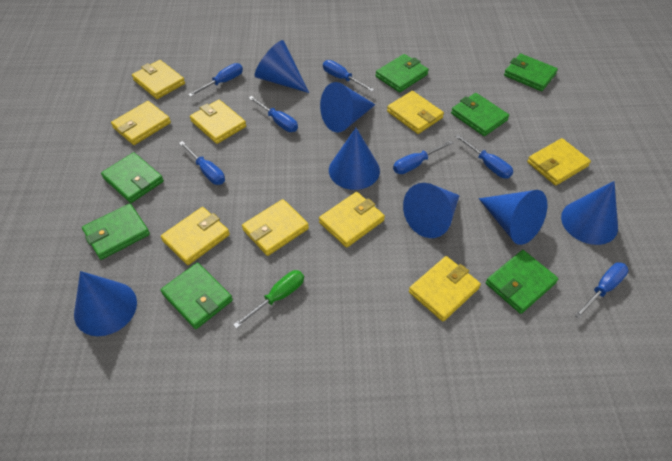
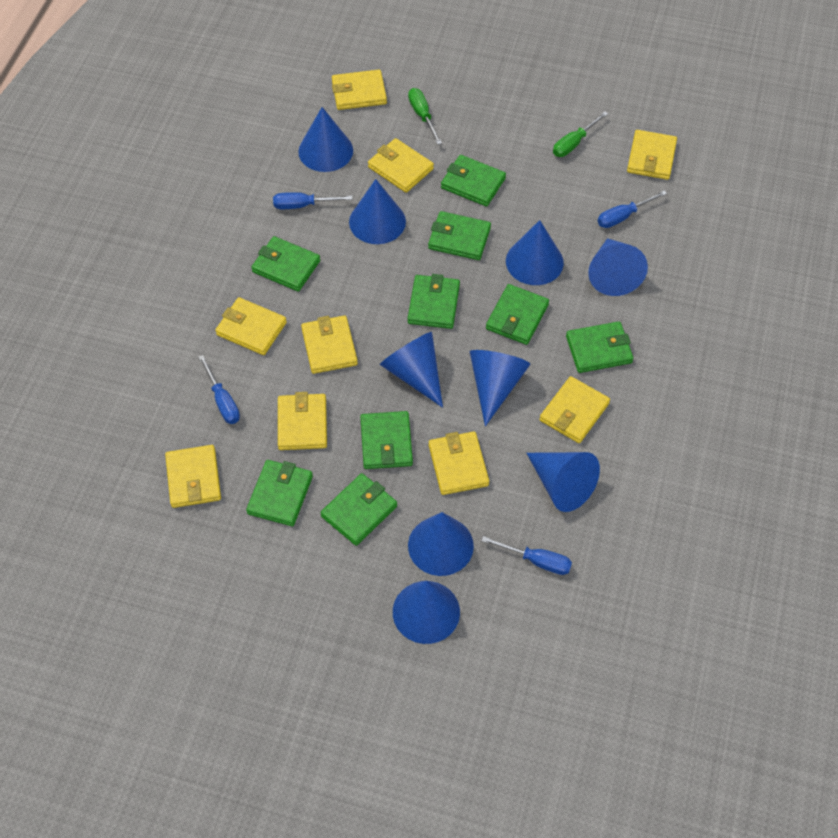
blue cone: 7 -> 9
blue screwdriver: 7 -> 4
green screwdriver: 1 -> 2
green wallet: 7 -> 9

